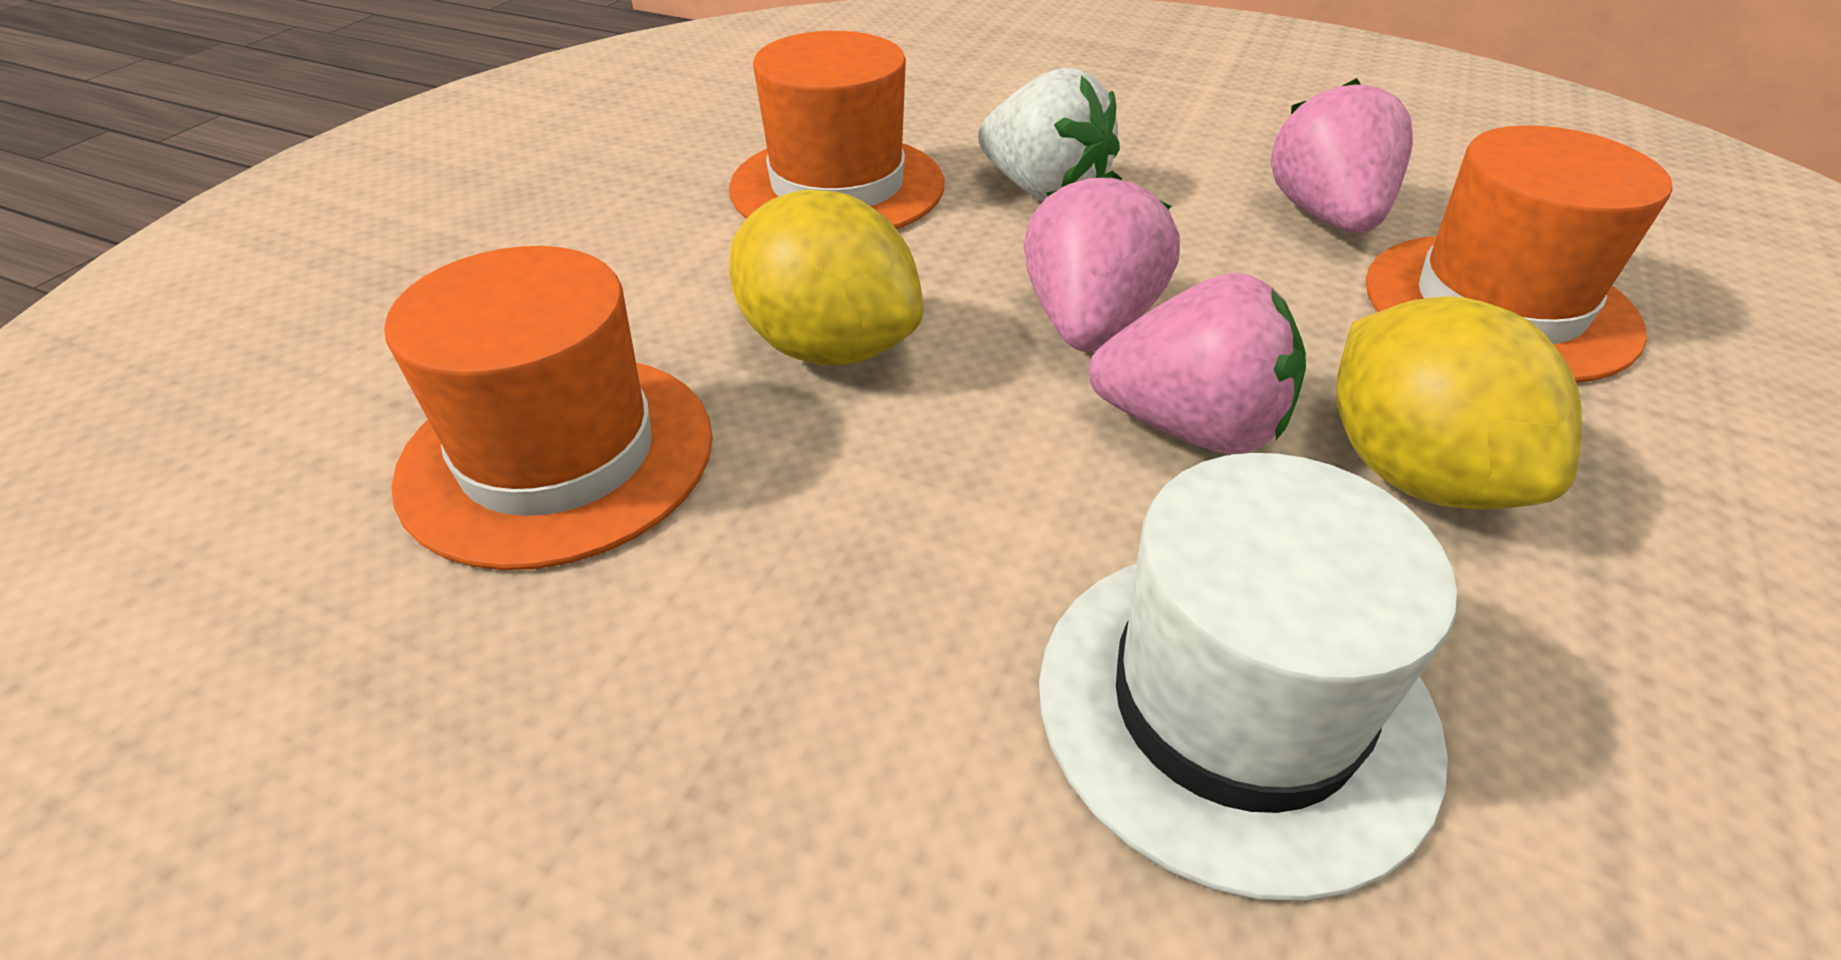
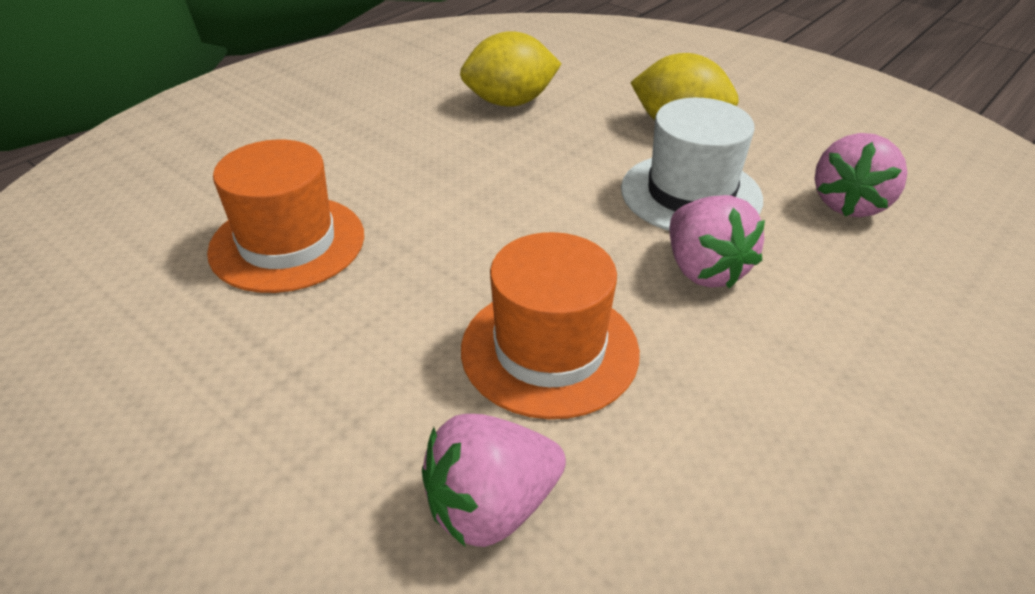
orange hat: 3 -> 2
white strawberry: 1 -> 0

